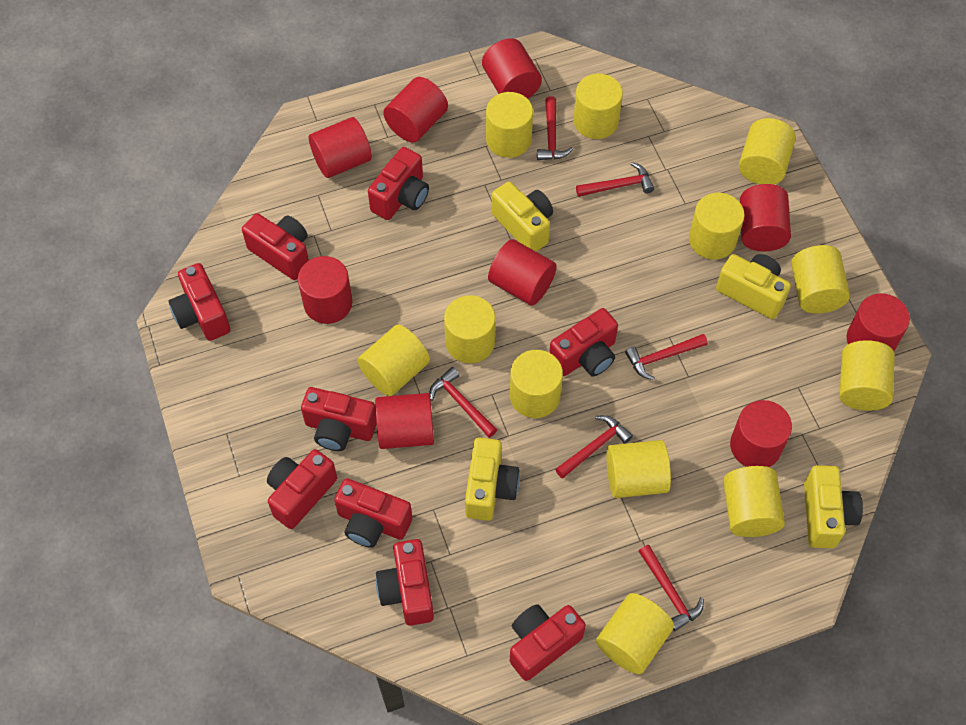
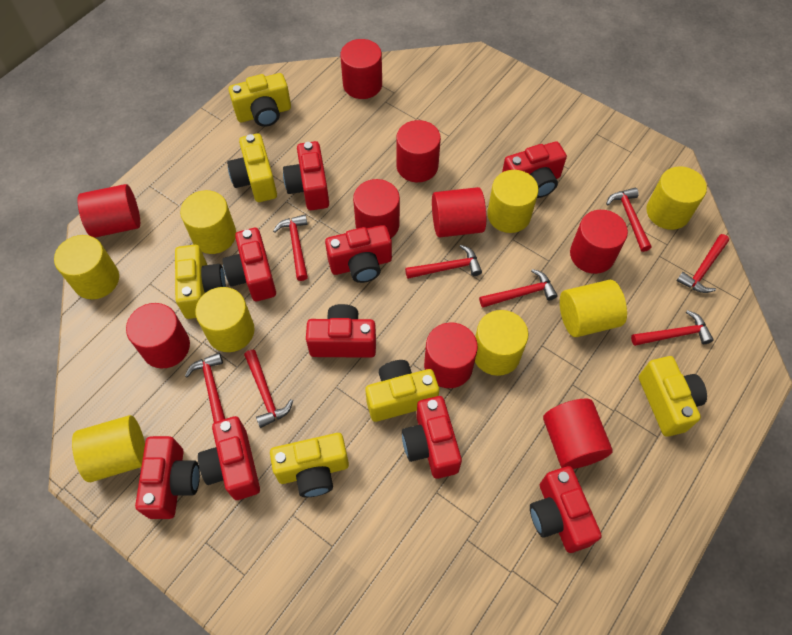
red hammer: 6 -> 8
yellow camera: 4 -> 6
yellow cylinder: 12 -> 8

